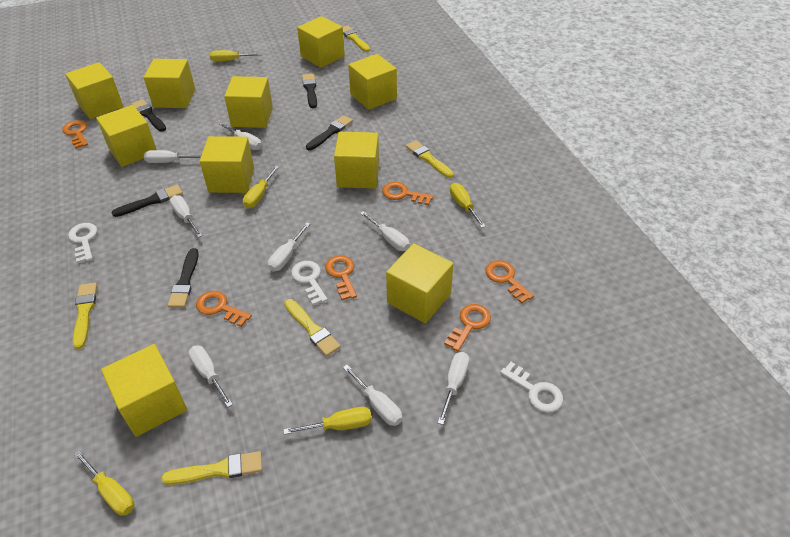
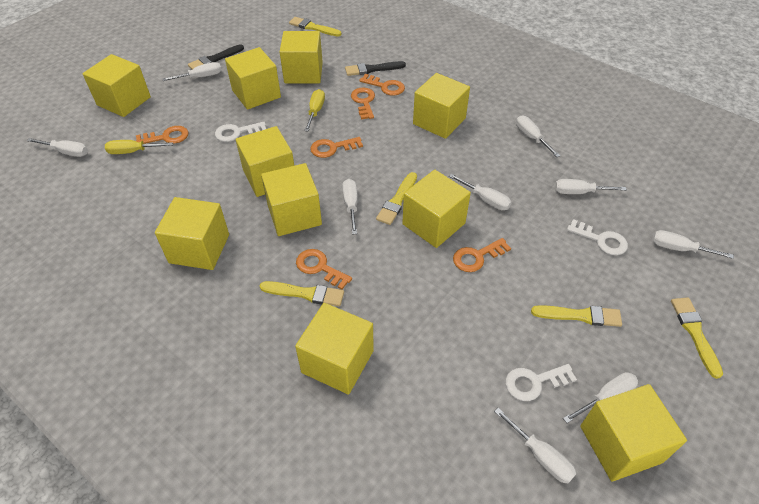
black brush: 5 -> 2
white screwdriver: 8 -> 9
yellow screwdriver: 5 -> 2

